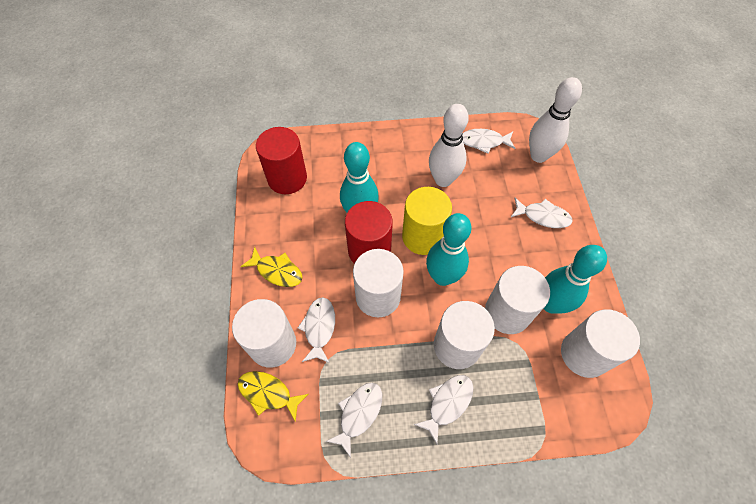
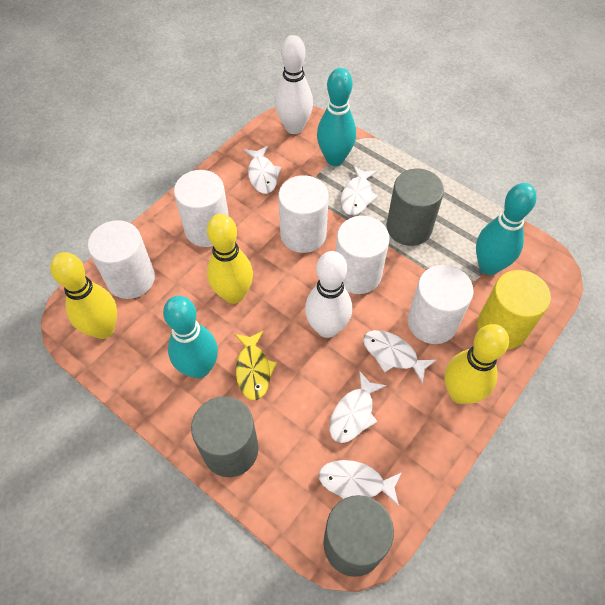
grey cylinder: 0 -> 3
red cylinder: 2 -> 0
yellow bowling pin: 0 -> 3
yellow fish: 2 -> 1

